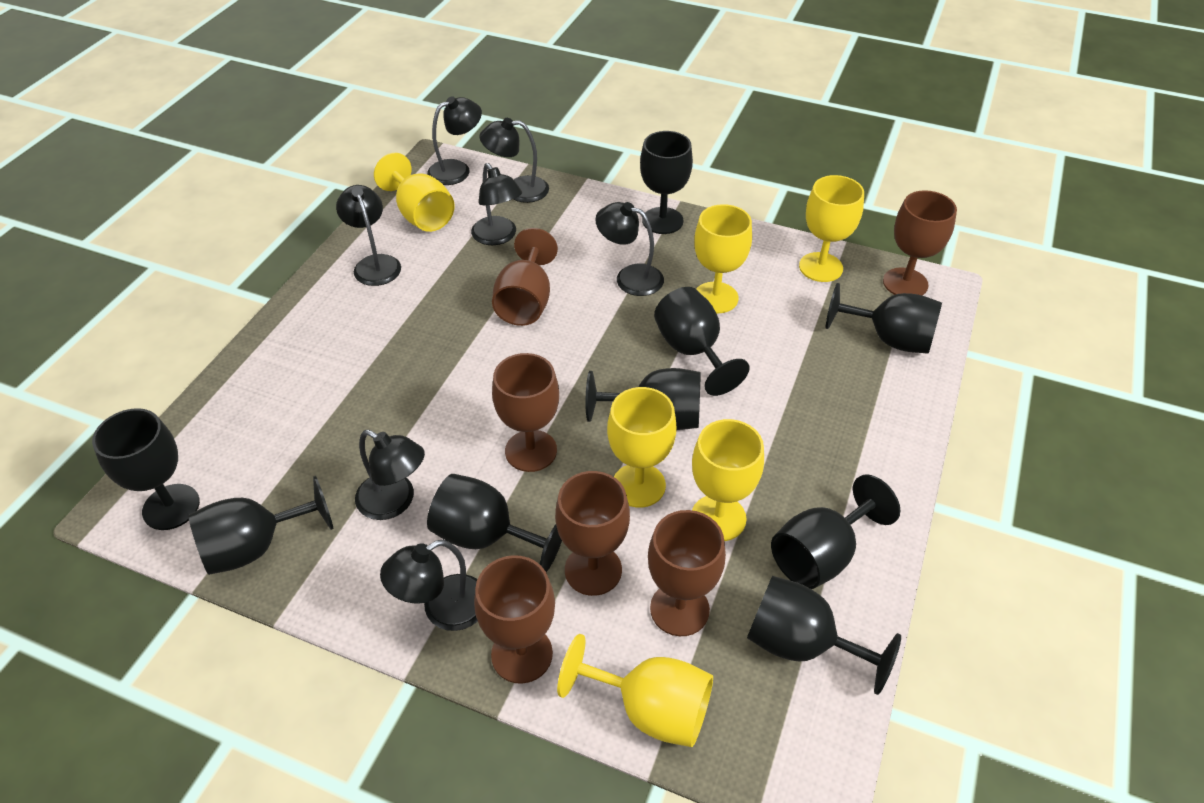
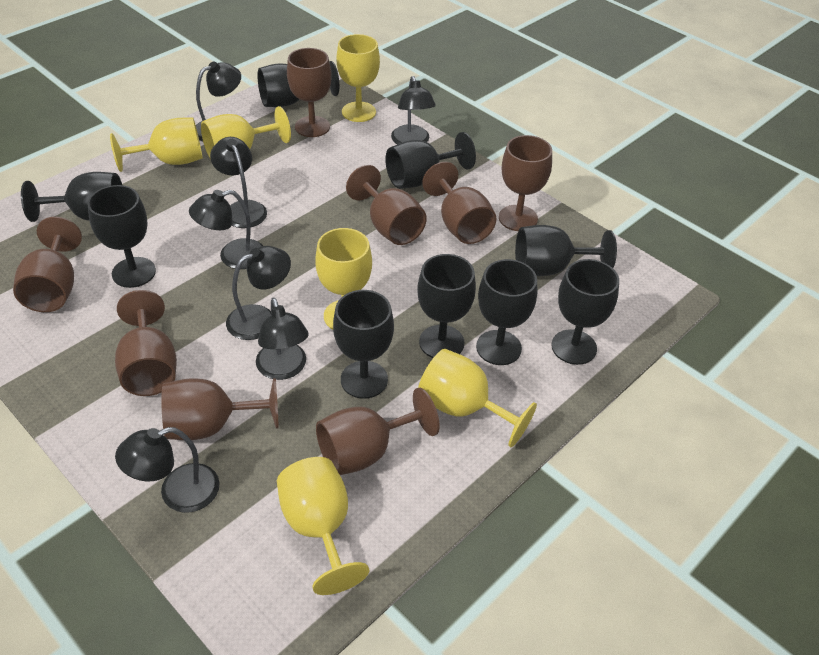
brown goblet: 6 -> 8

